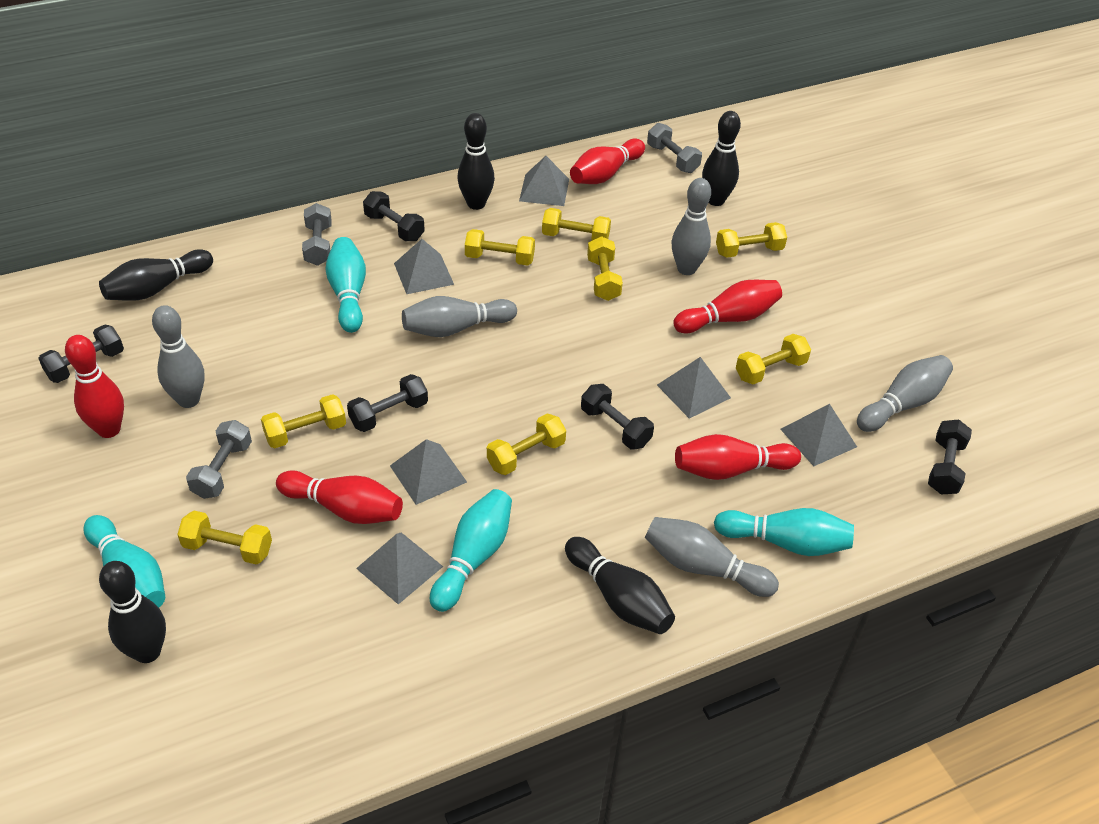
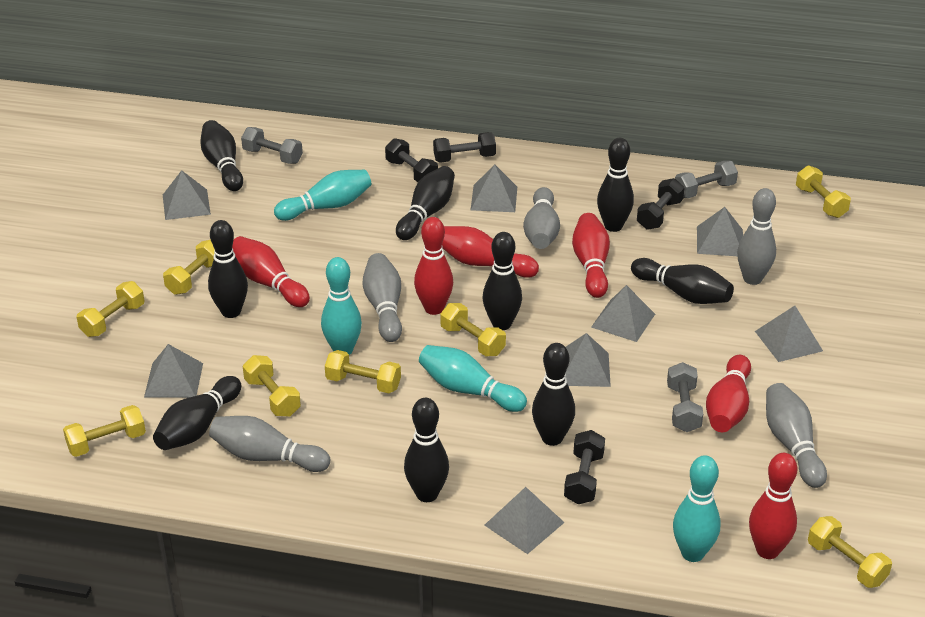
black bowling pin: 5 -> 9
black dumbbell: 5 -> 4
grey pyramid: 6 -> 8
red bowling pin: 5 -> 6

